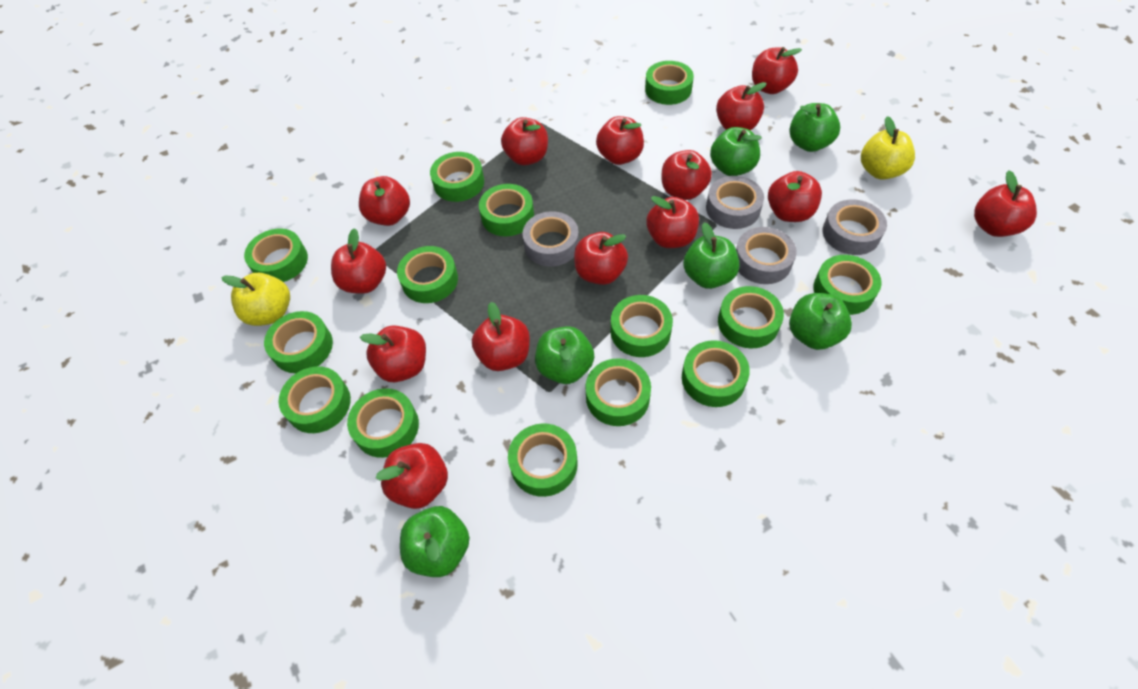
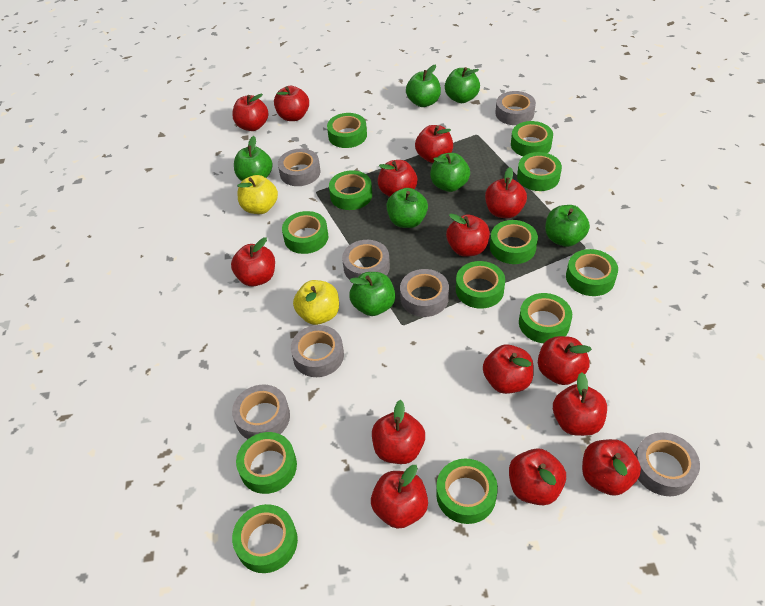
green apple: 6 -> 7
green tape: 14 -> 12
grey tape: 4 -> 7

